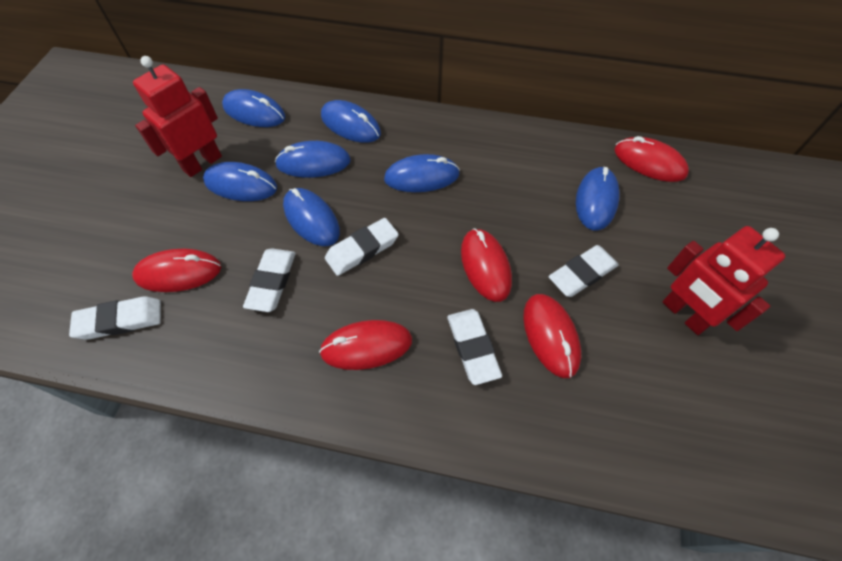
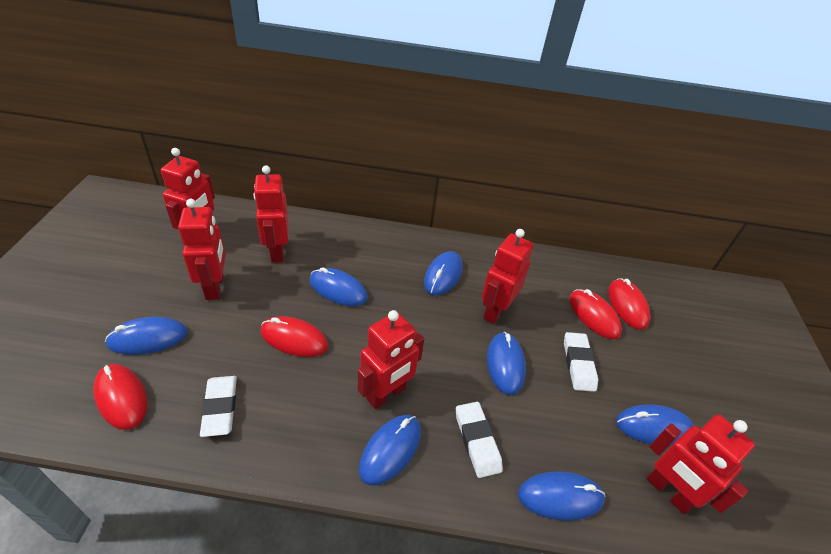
red mouse: 5 -> 4
red robot: 2 -> 6
white eraser: 5 -> 3

